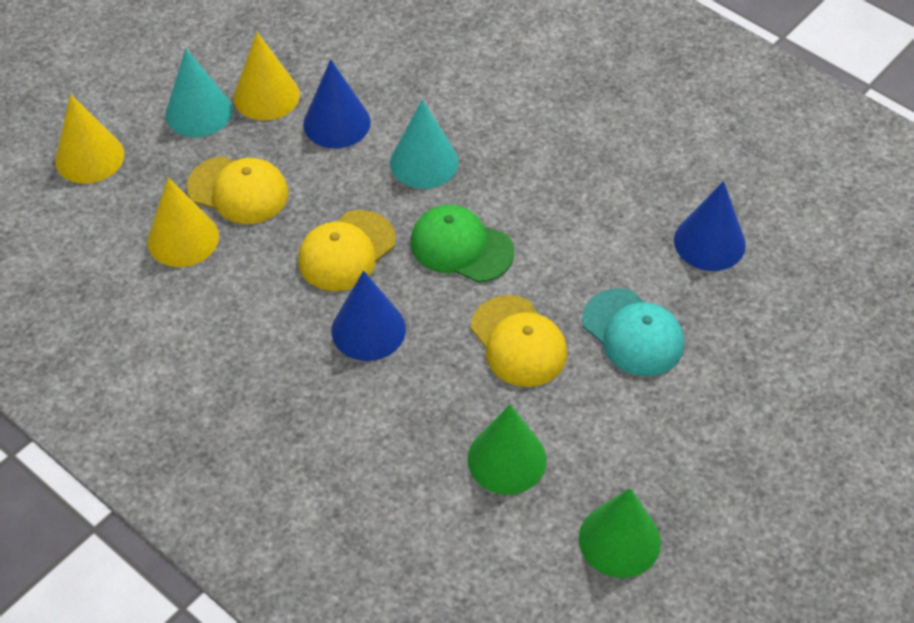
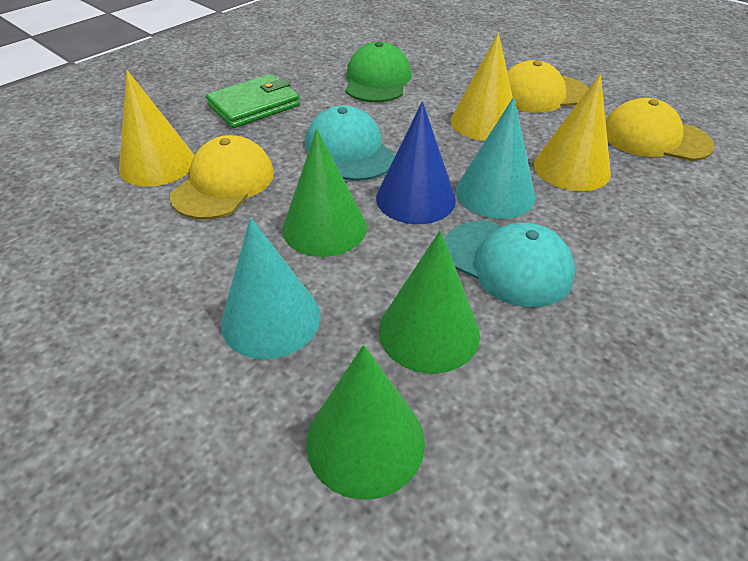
blue cone: 3 -> 1
green cone: 2 -> 3
green wallet: 0 -> 1
turquoise cap: 1 -> 2

